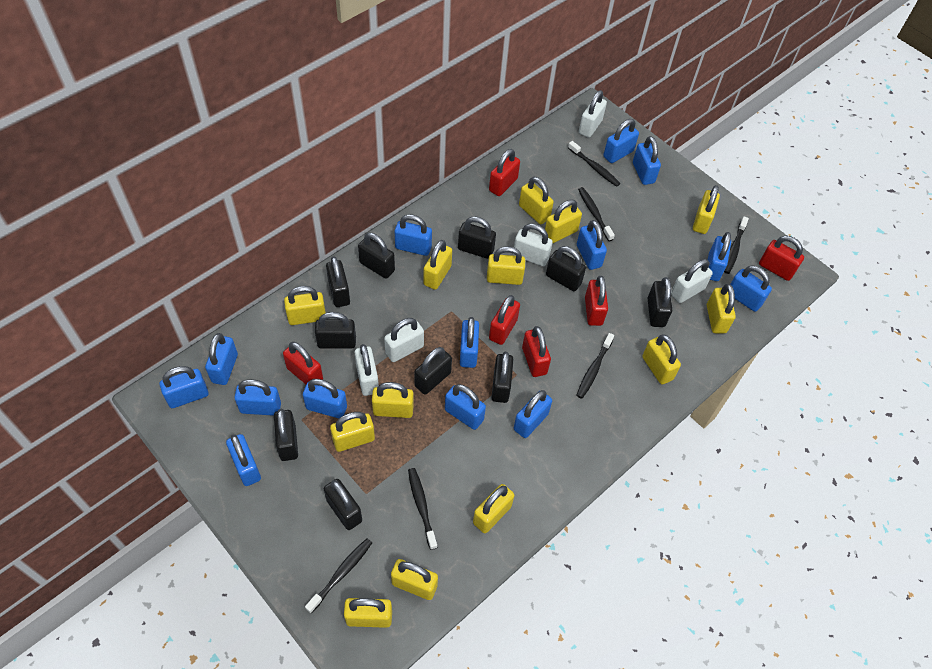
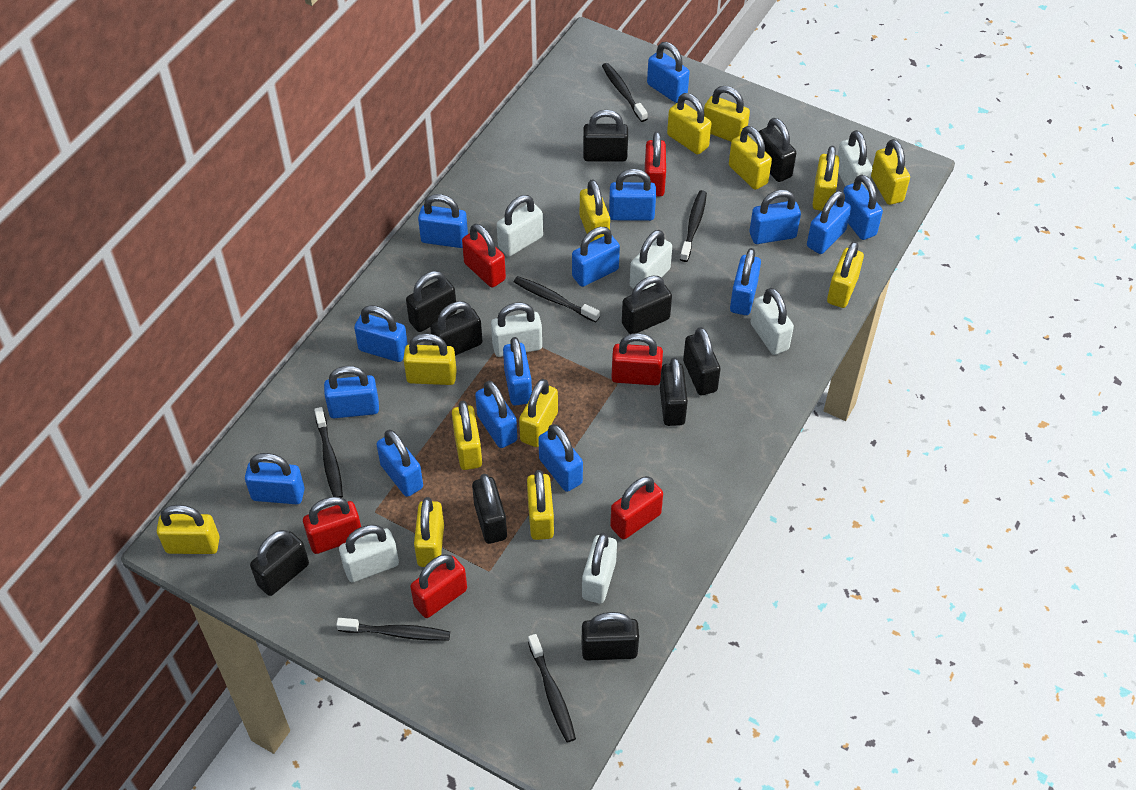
blue padlock: 14 -> 15
white padlock: 5 -> 7

